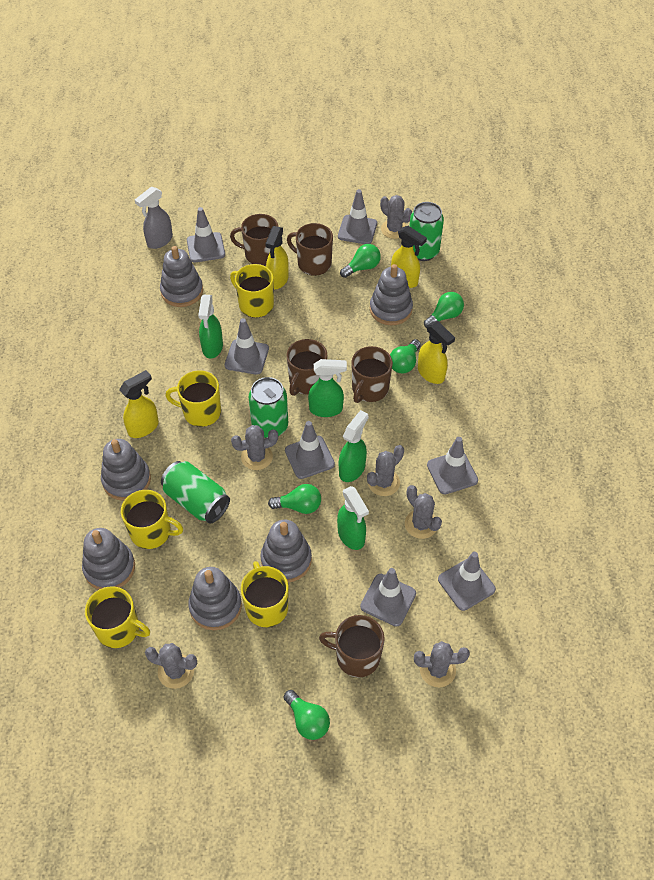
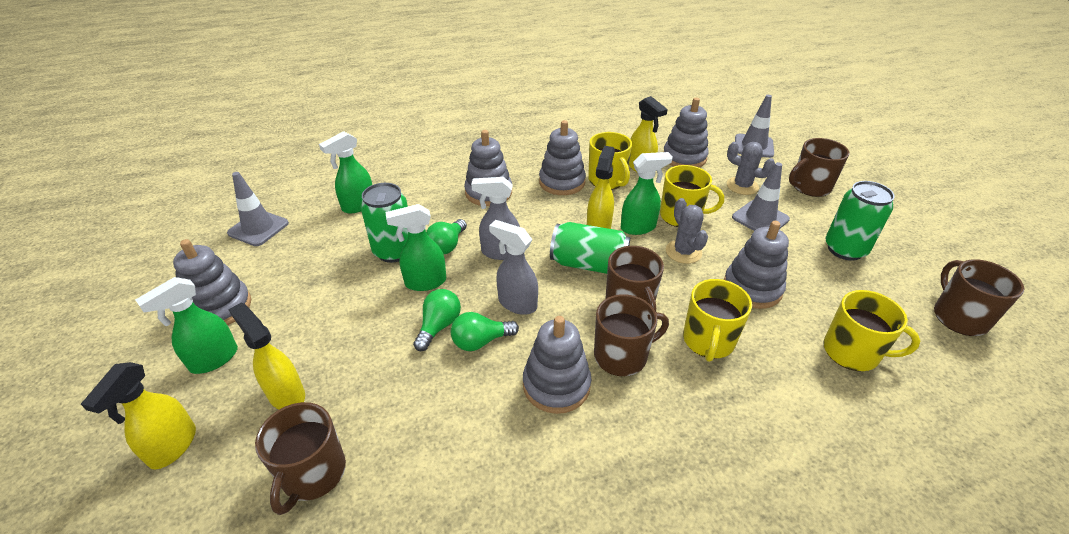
green light bulb: 5 -> 3
grey cactus: 6 -> 2
grey spray bottle: 1 -> 2
grey traffic cone: 7 -> 3
yellow mug: 5 -> 4

